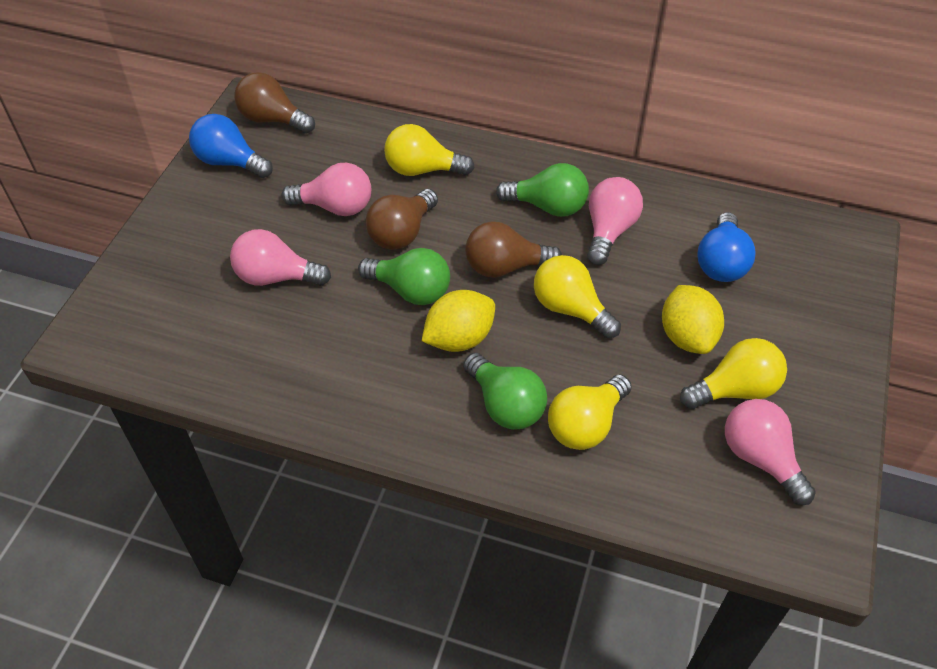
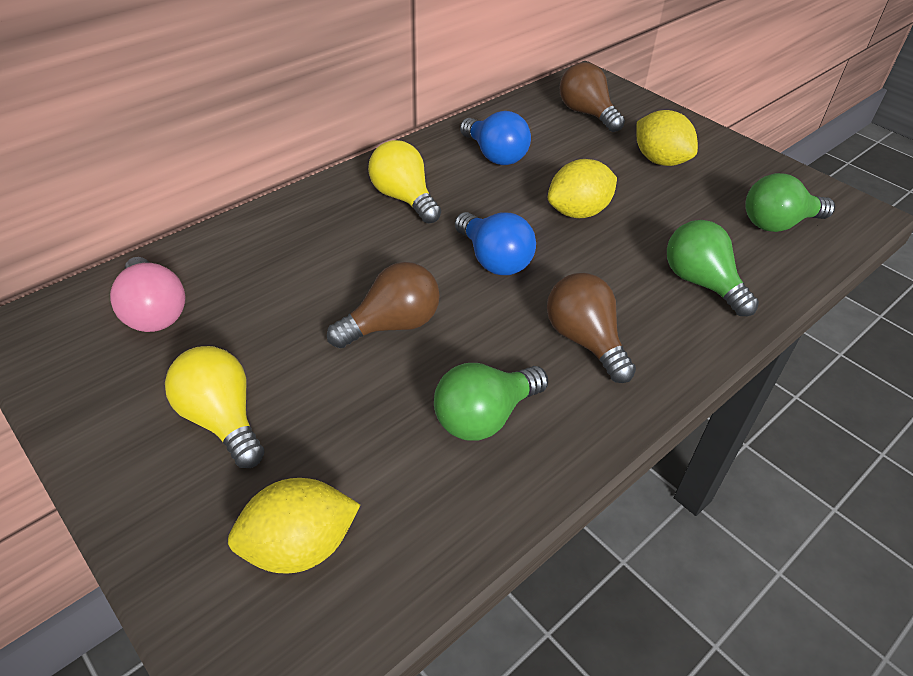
pink light bulb: 4 -> 1
yellow lemon: 2 -> 3
yellow light bulb: 4 -> 2

